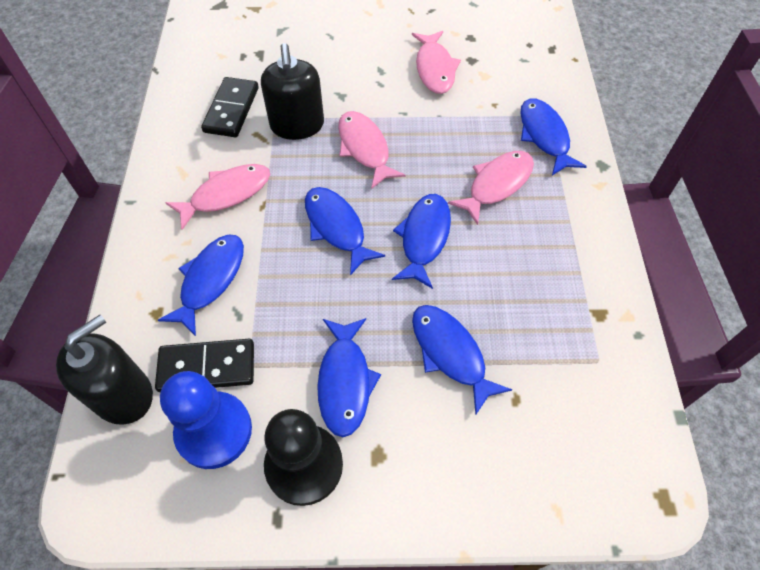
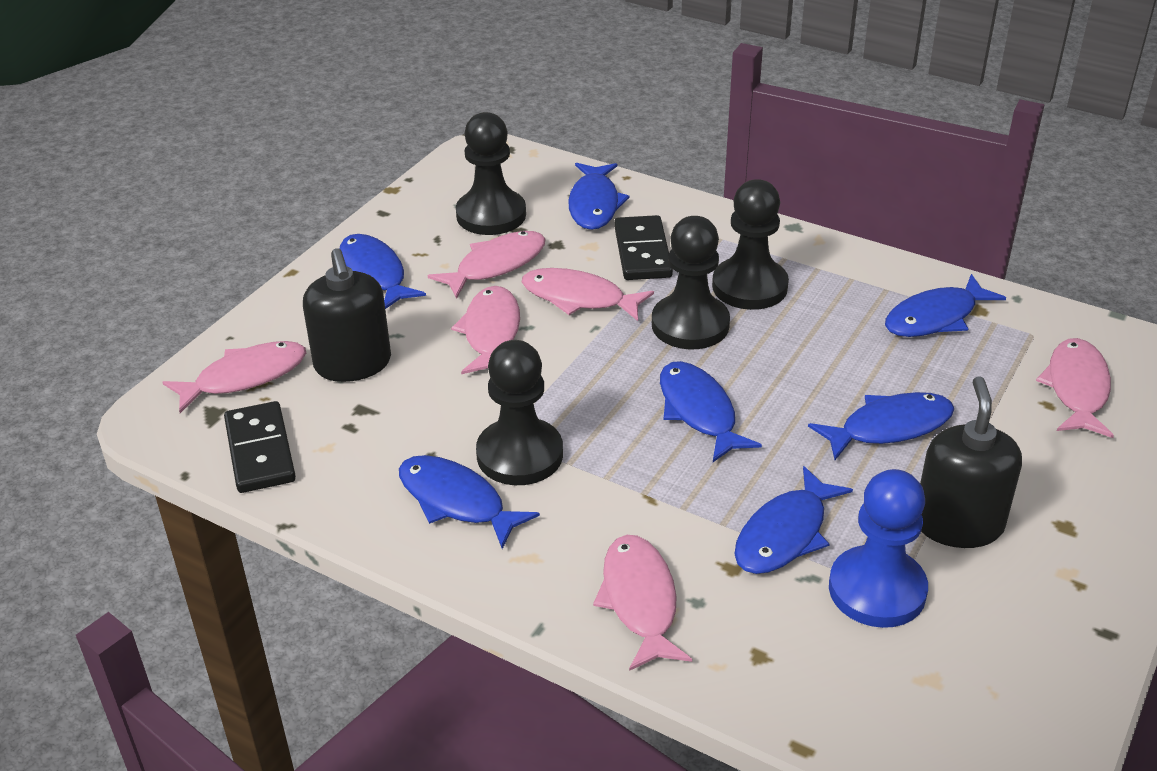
black pawn: 1 -> 4
blue fish: 6 -> 7
pink fish: 4 -> 6

